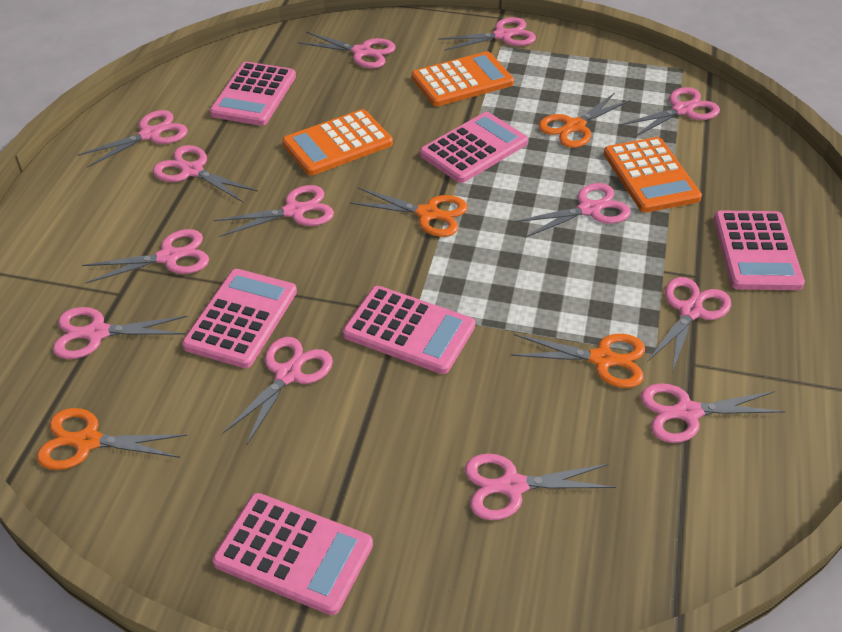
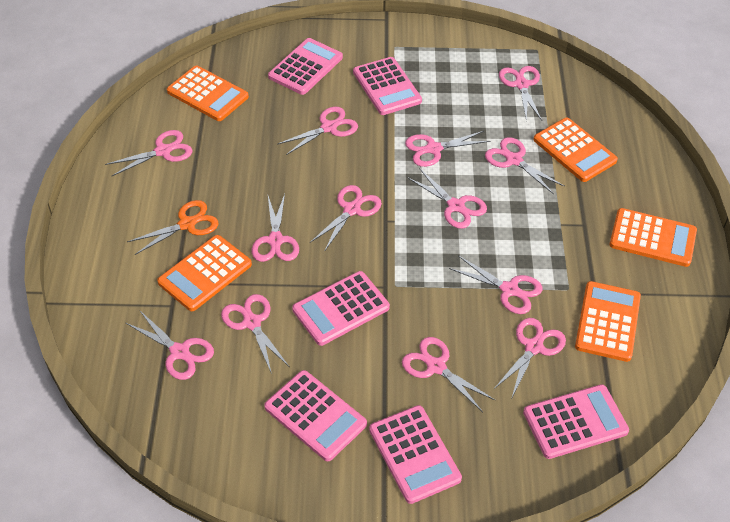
orange calculator: 3 -> 5
orange scissors: 4 -> 1

